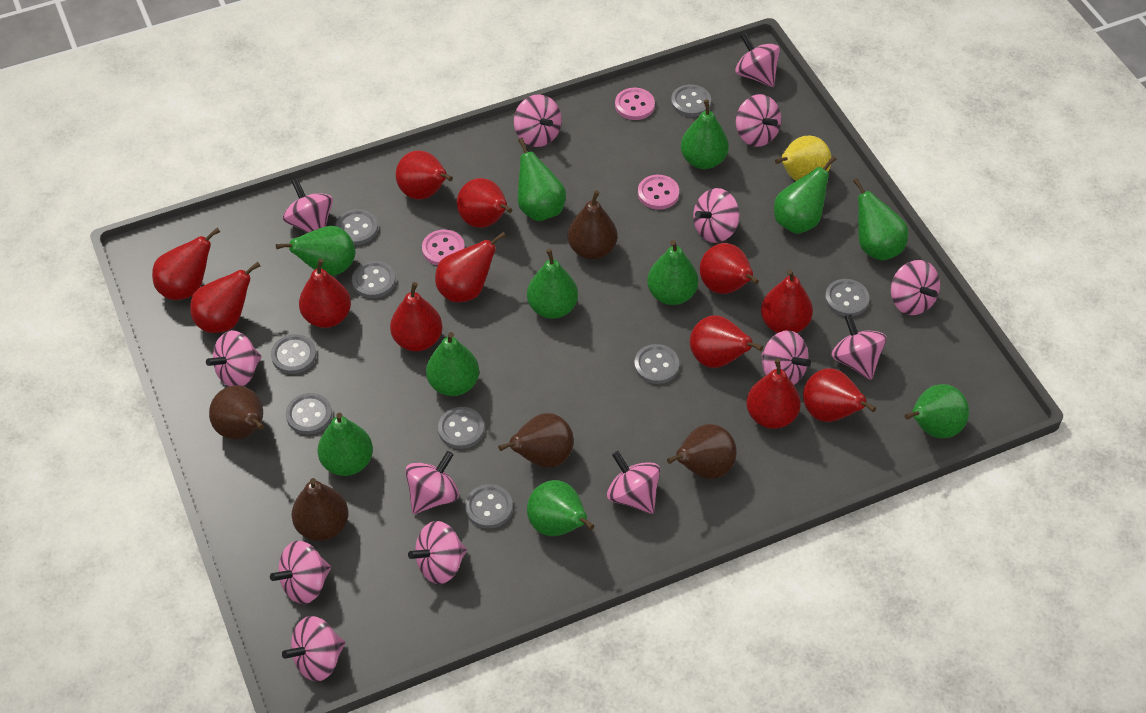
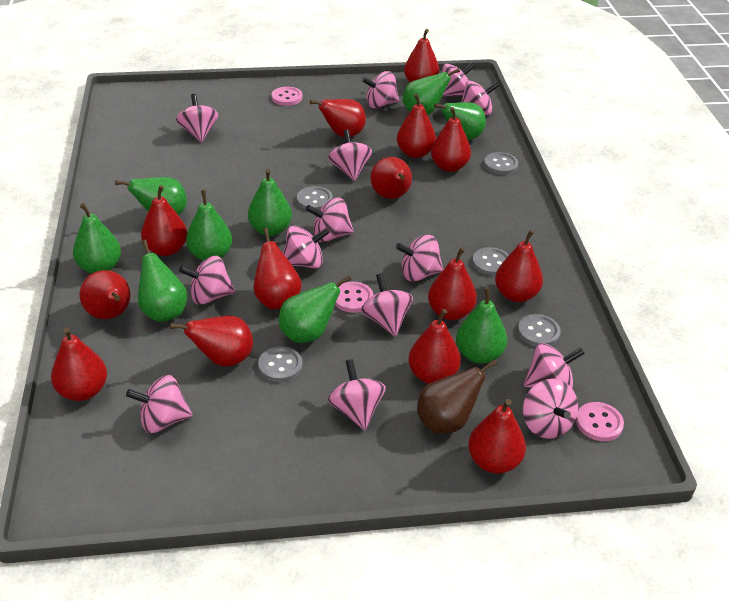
brown pear: 5 -> 1
green pear: 11 -> 9
grey button: 9 -> 5
red pear: 12 -> 14
yellow pear: 1 -> 0

